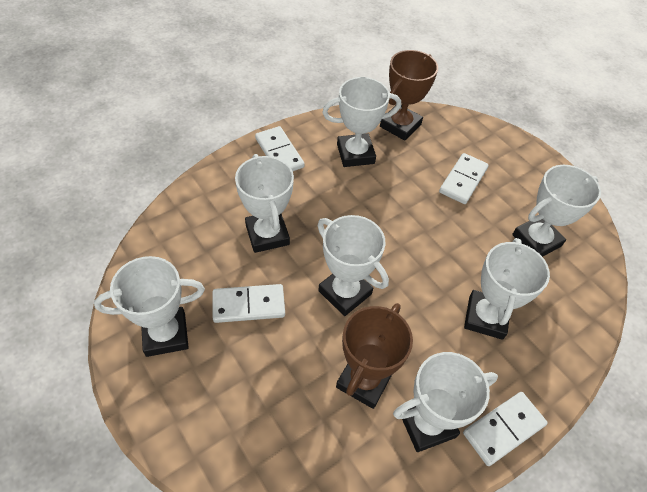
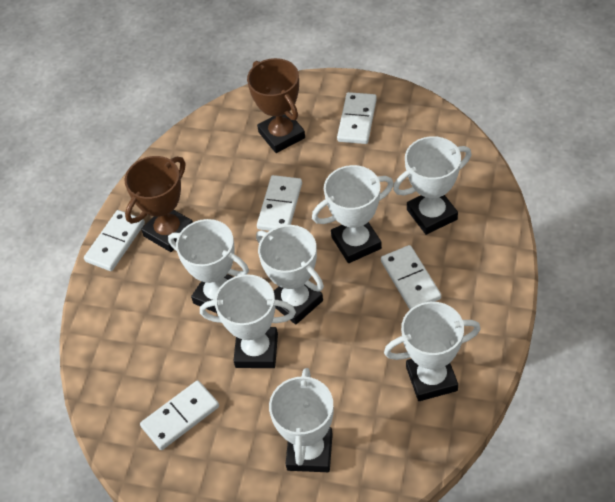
white domino: 4 -> 5

